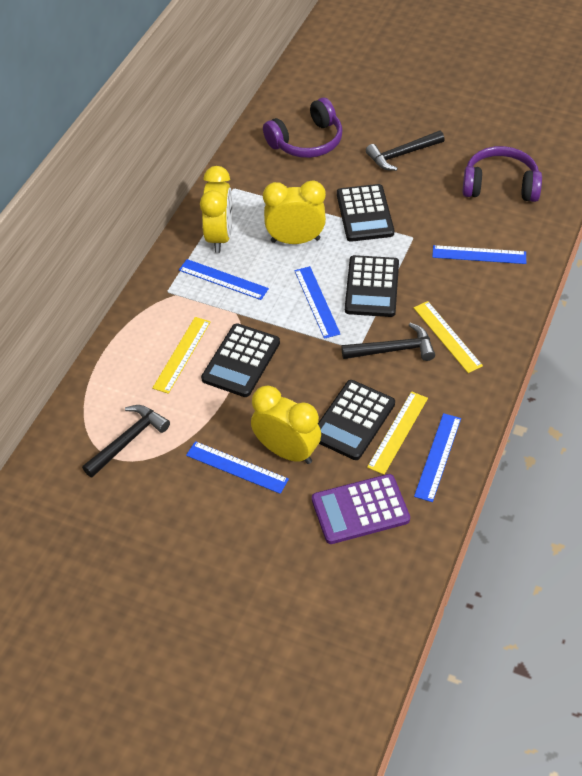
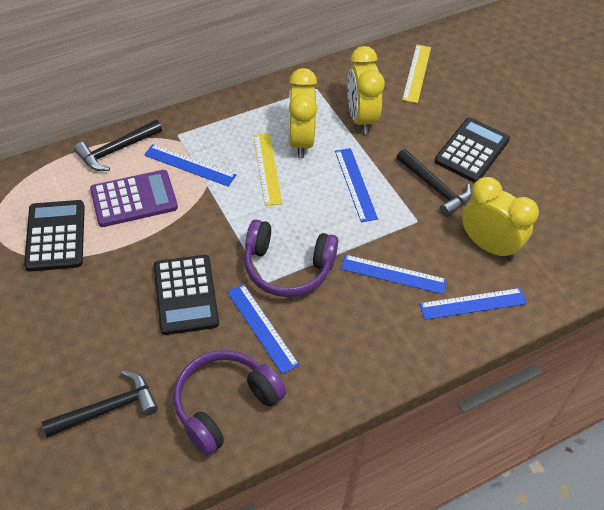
black calculator: 4 -> 3
yellow ruler: 3 -> 2

